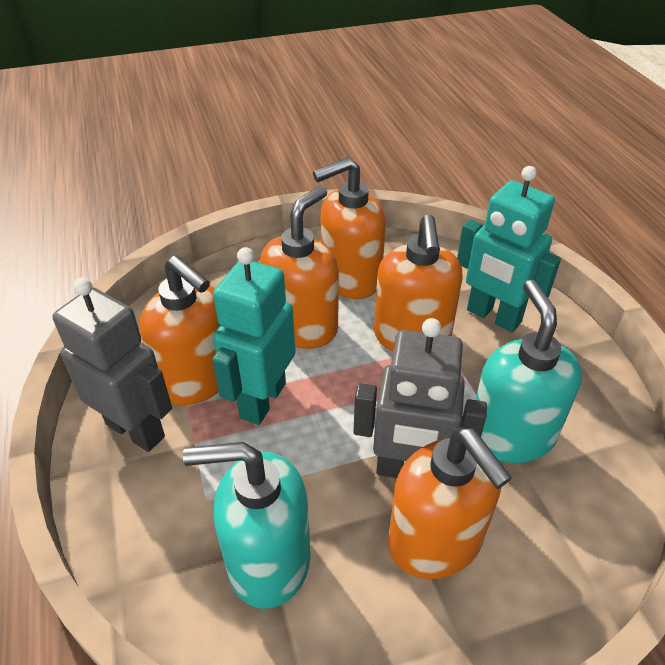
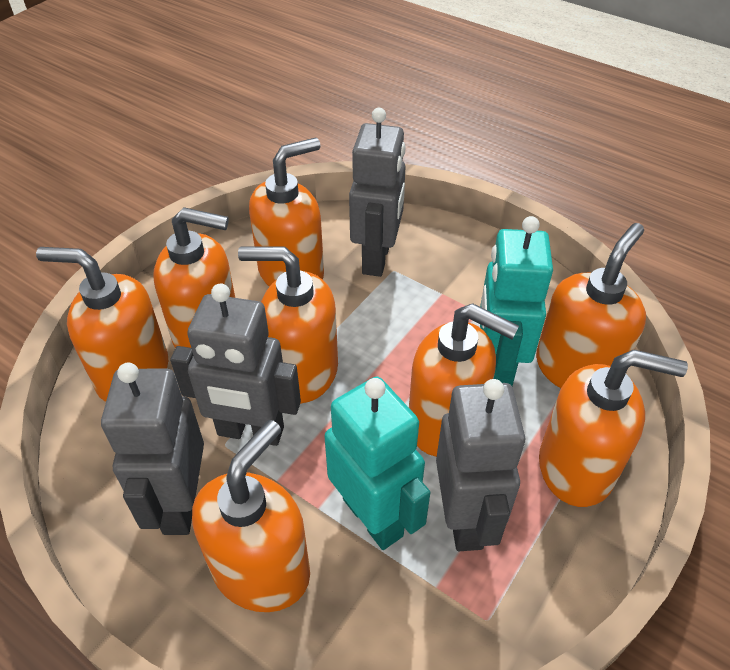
grey robot: 2 -> 4
orange soap dispenser: 5 -> 8
turquoise soap dispenser: 2 -> 0

